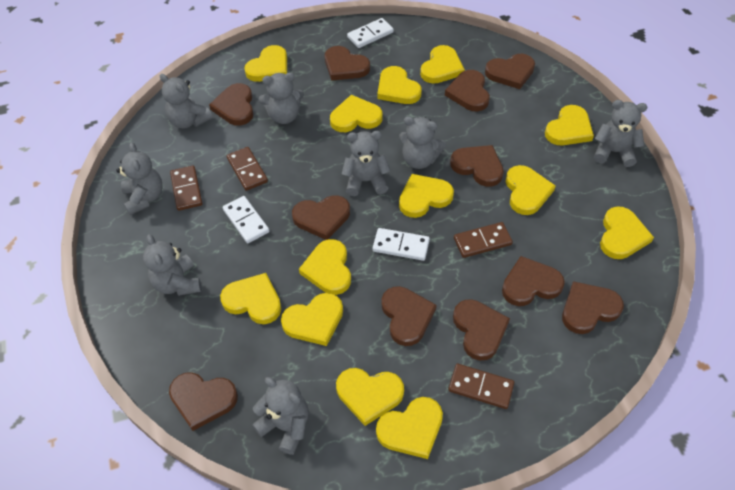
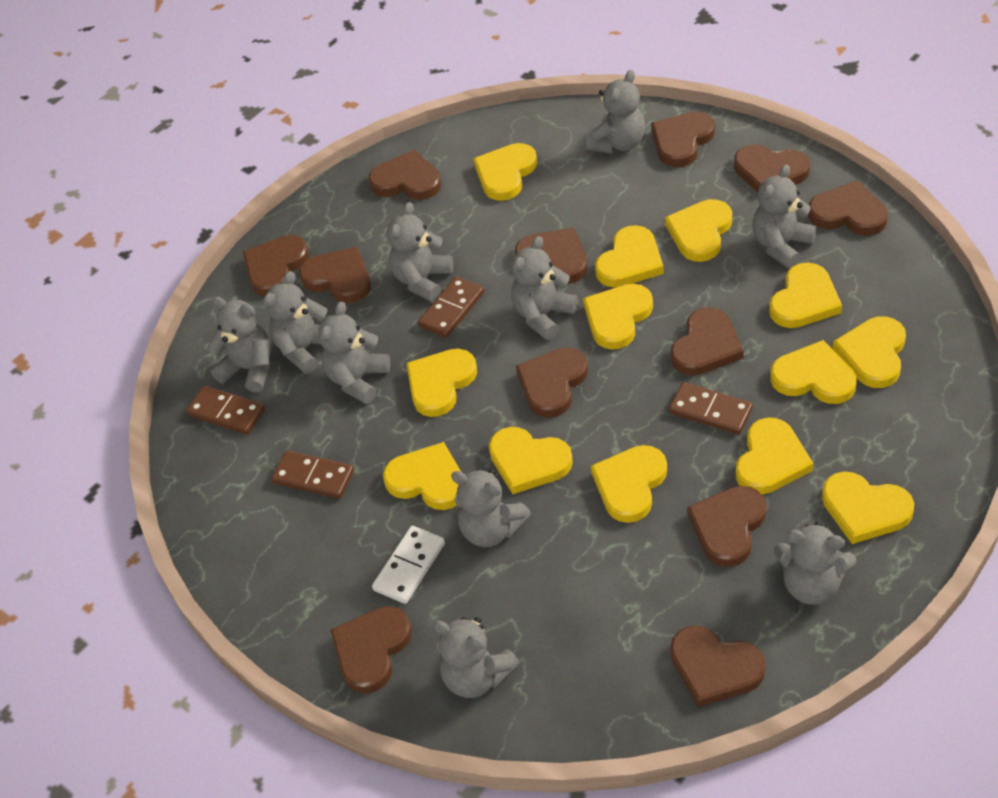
brown heart: 11 -> 12
grey teddy bear: 8 -> 10
white domino: 3 -> 1

